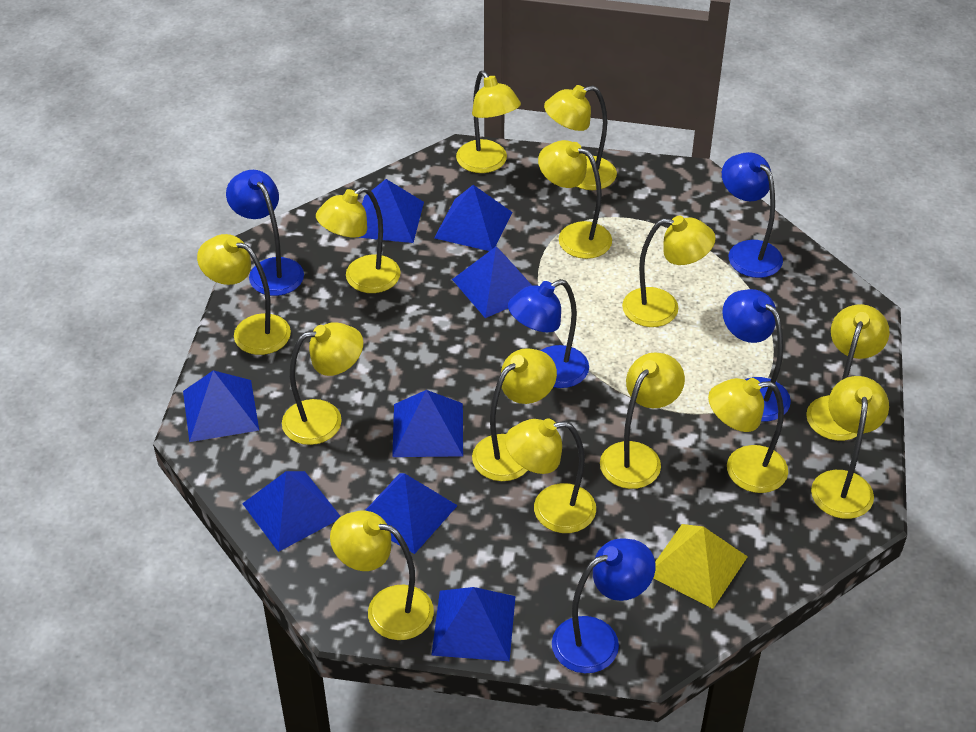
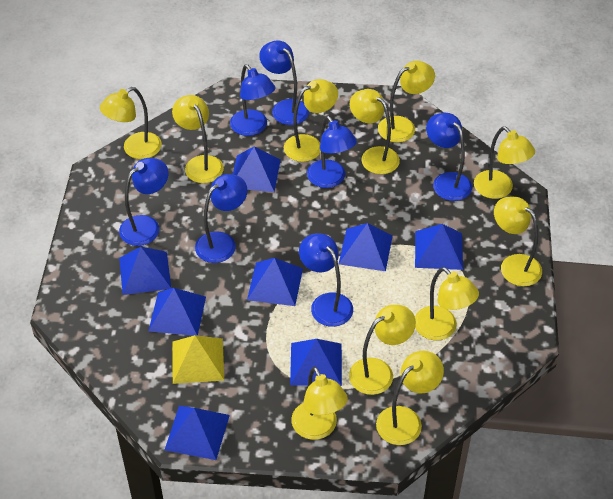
blue lamp: 5 -> 7
yellow lamp: 14 -> 11

